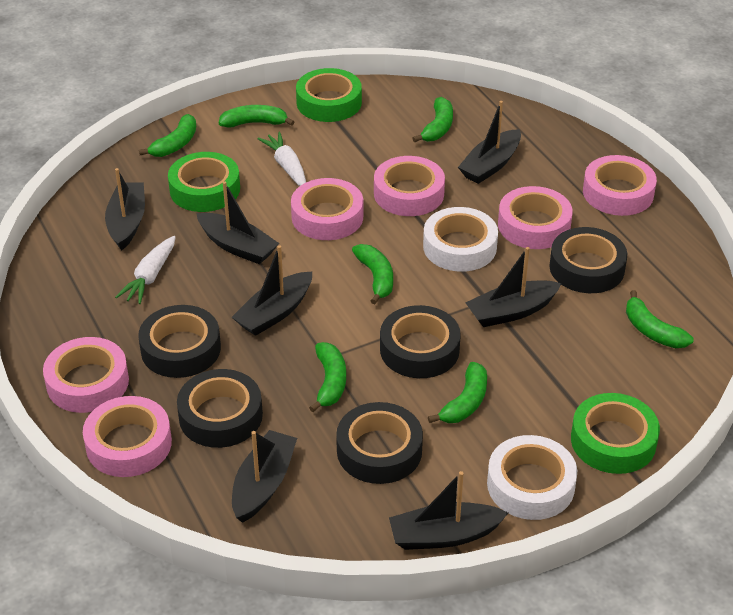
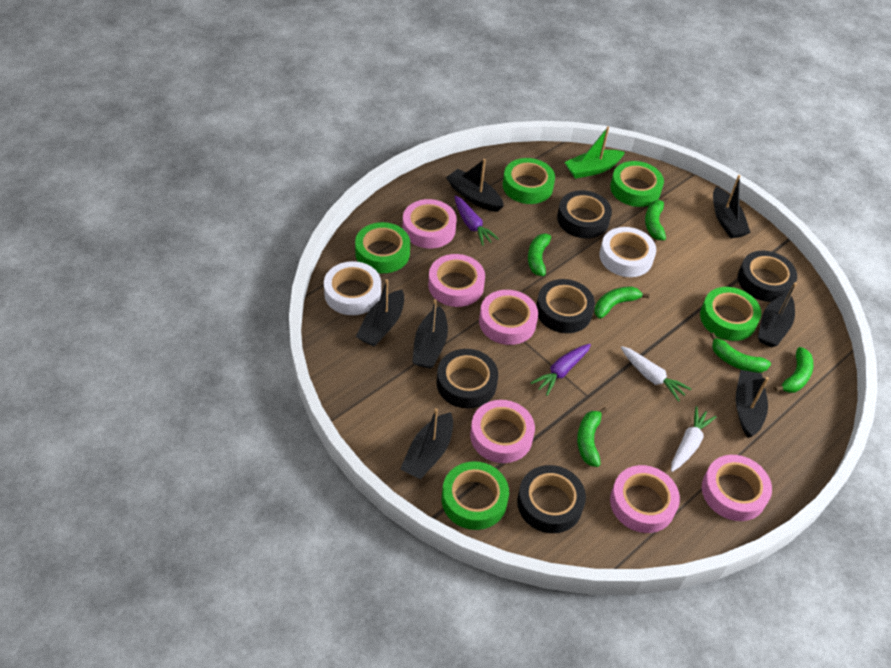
green banana: 7 -> 6
green boat: 0 -> 1
green tape: 3 -> 5
purple carrot: 0 -> 2

